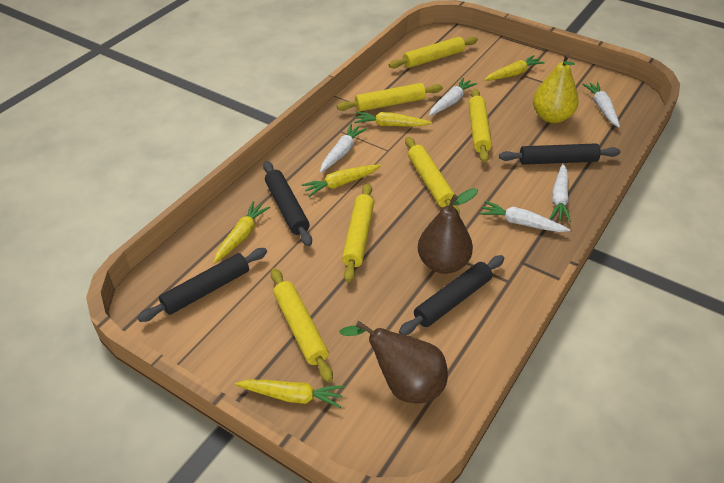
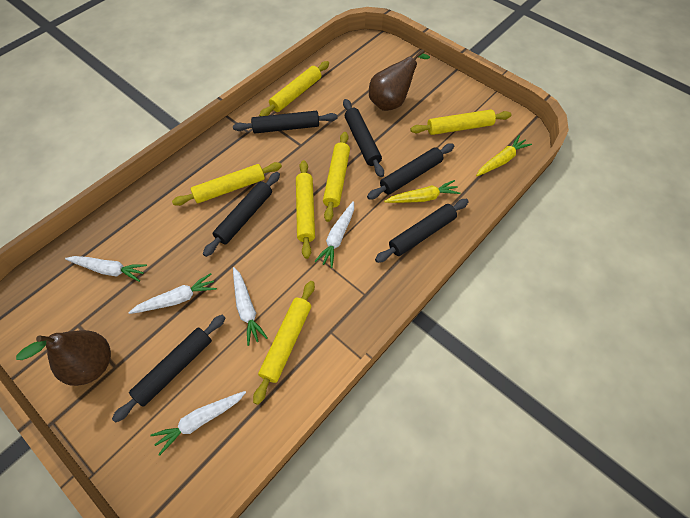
black rolling pin: 4 -> 6
yellow carrot: 5 -> 2
yellow pear: 1 -> 0

